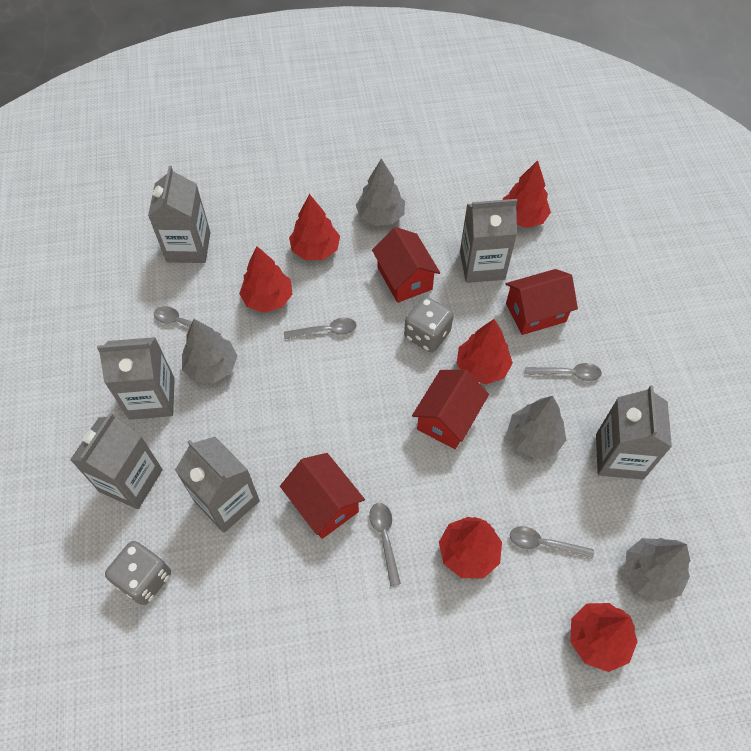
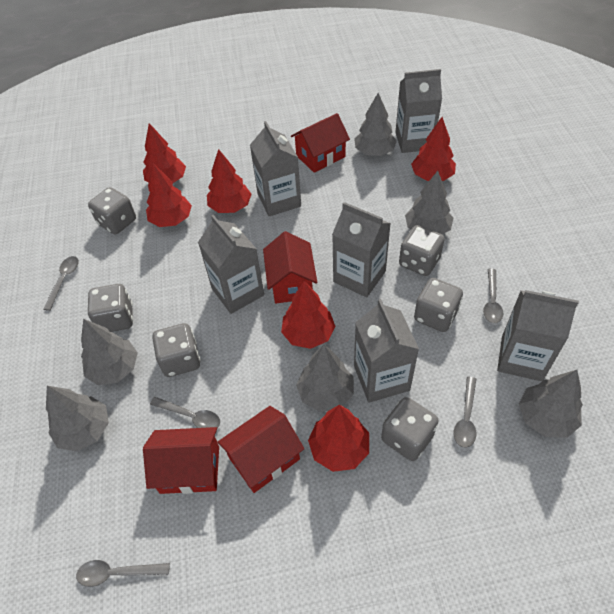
grey dice: 2 -> 6
grey tree: 4 -> 6

